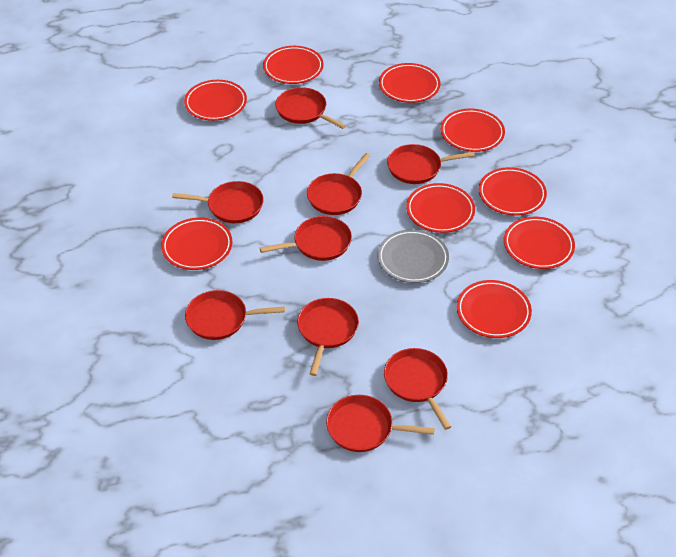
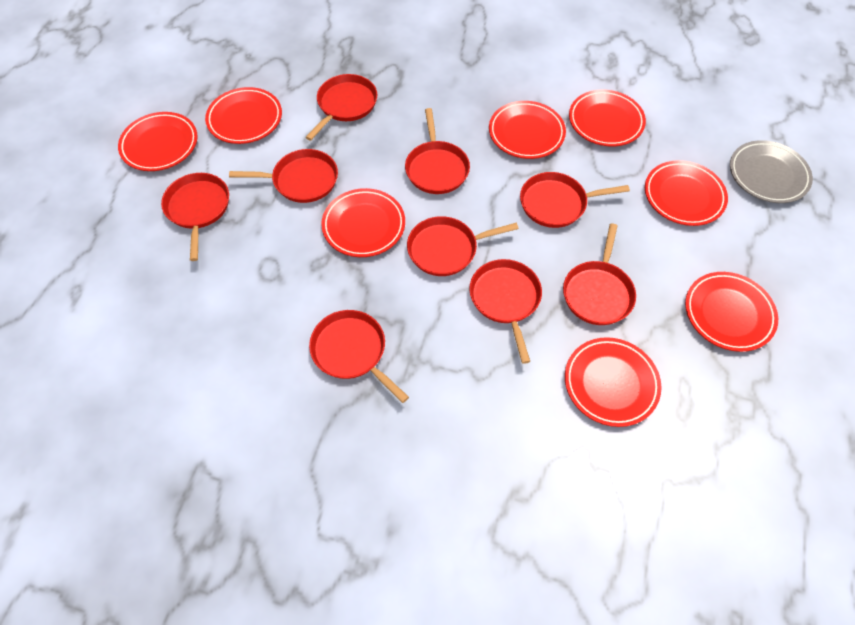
red plate: 9 -> 8

